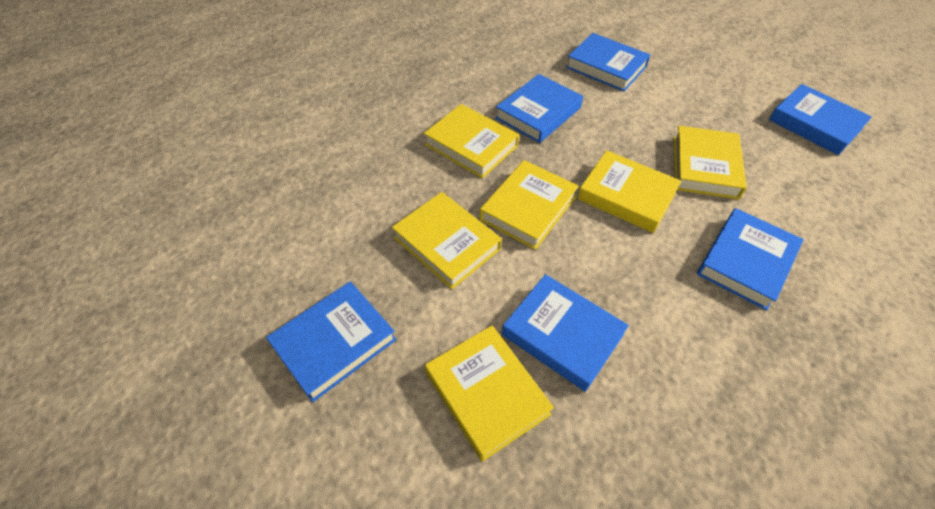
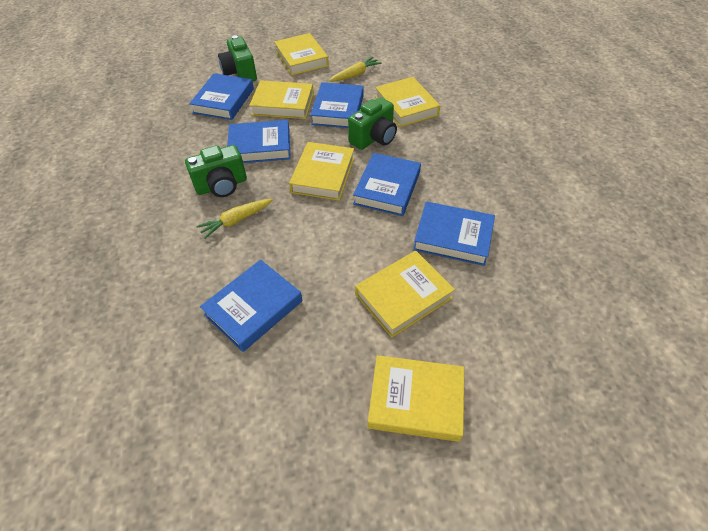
green camera: 0 -> 3
yellow carrot: 0 -> 2

